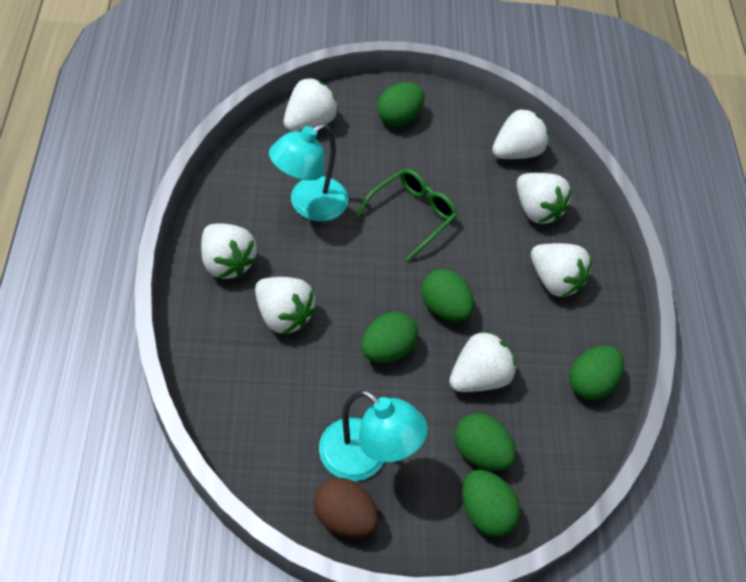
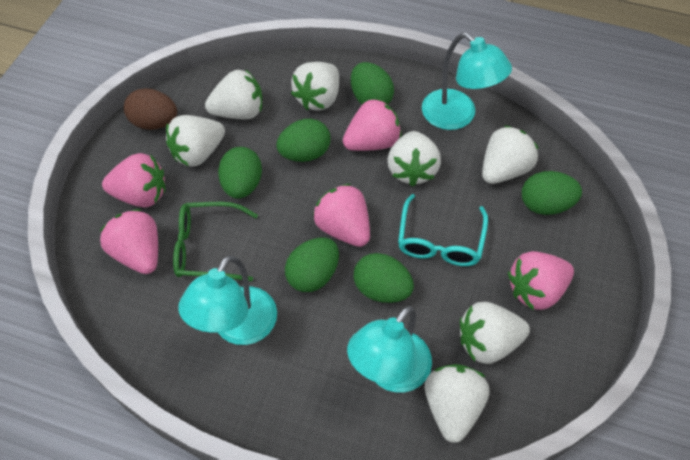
pink strawberry: 0 -> 5
turquoise glasses: 0 -> 1
turquoise lamp: 2 -> 3

